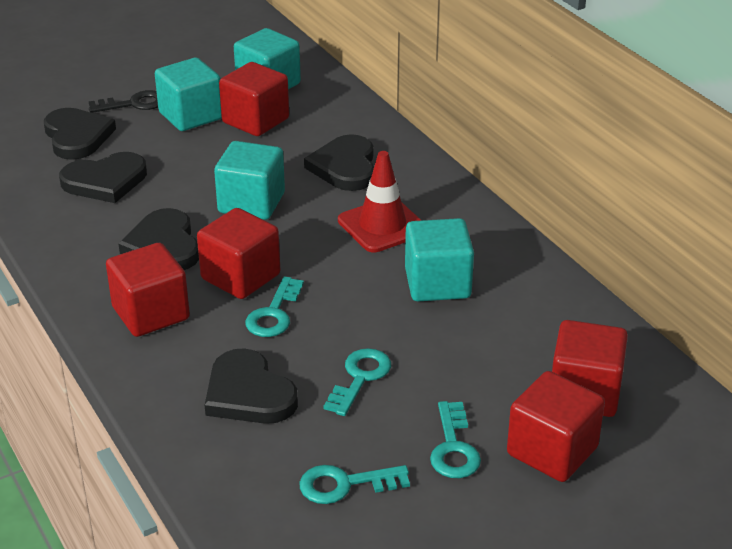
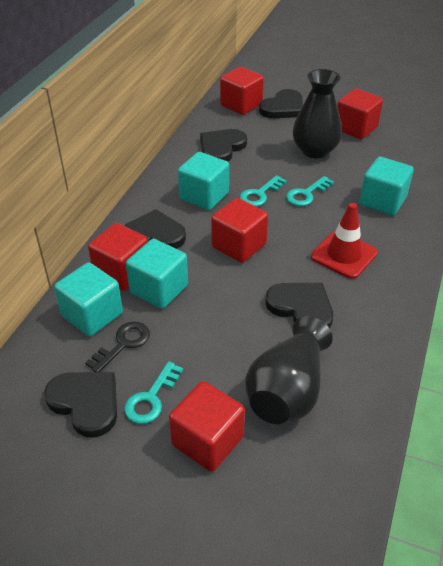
black vase: 0 -> 2
turquoise key: 4 -> 3

